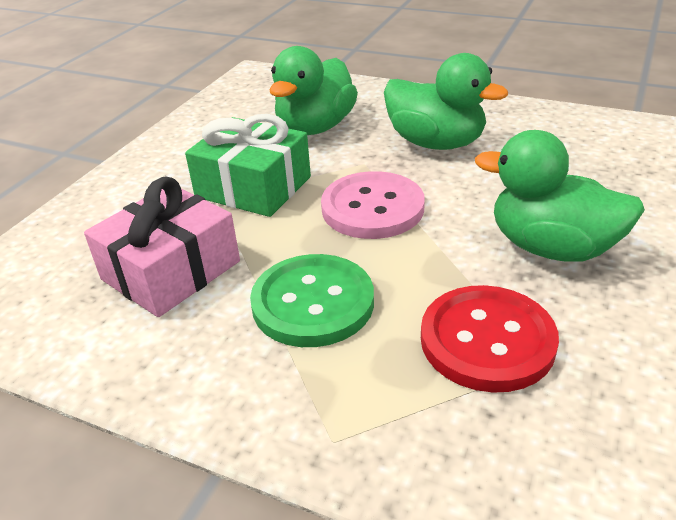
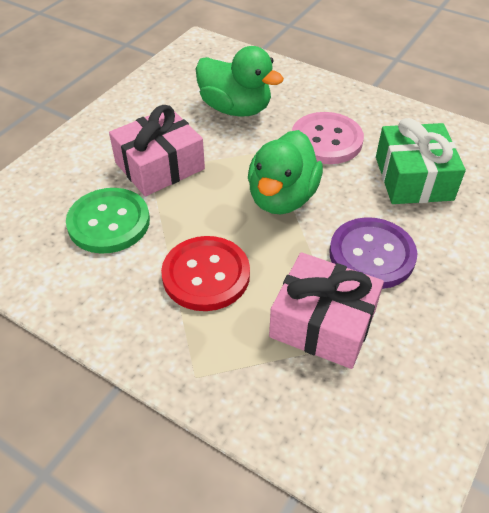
green duck: 3 -> 2
pink gift: 1 -> 2
purple button: 0 -> 1

